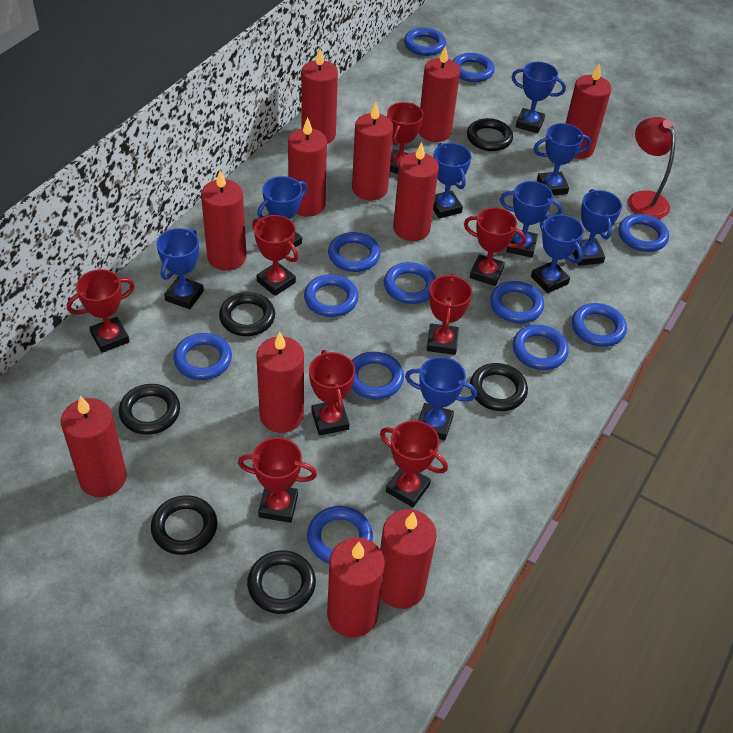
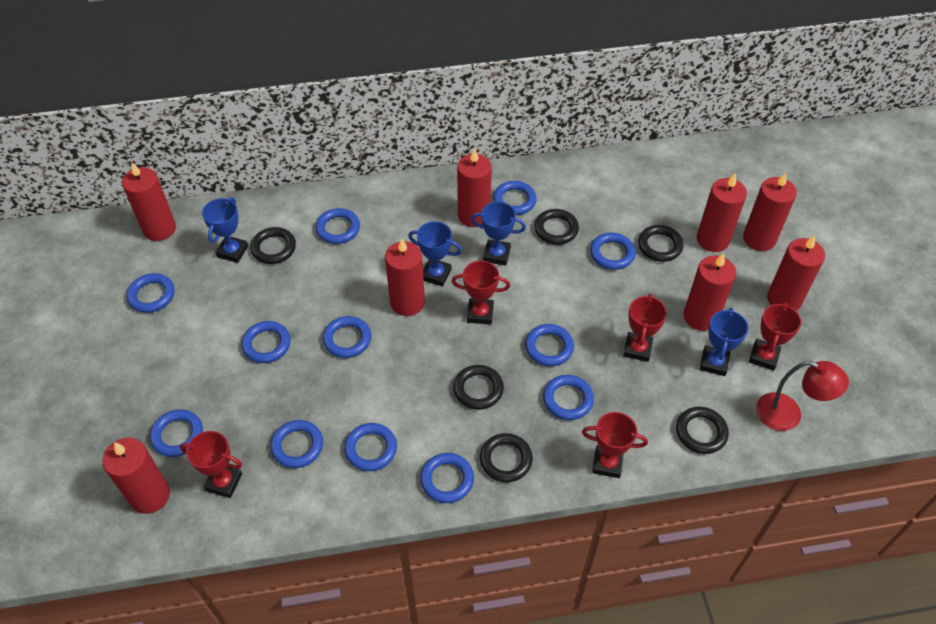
blue trophy: 9 -> 4
red candle: 11 -> 8
red trophy: 8 -> 5

